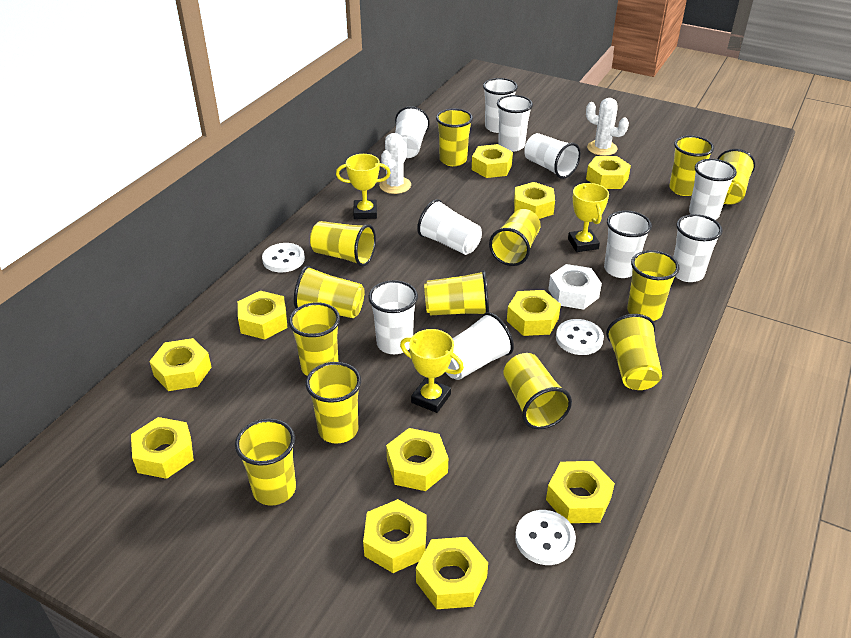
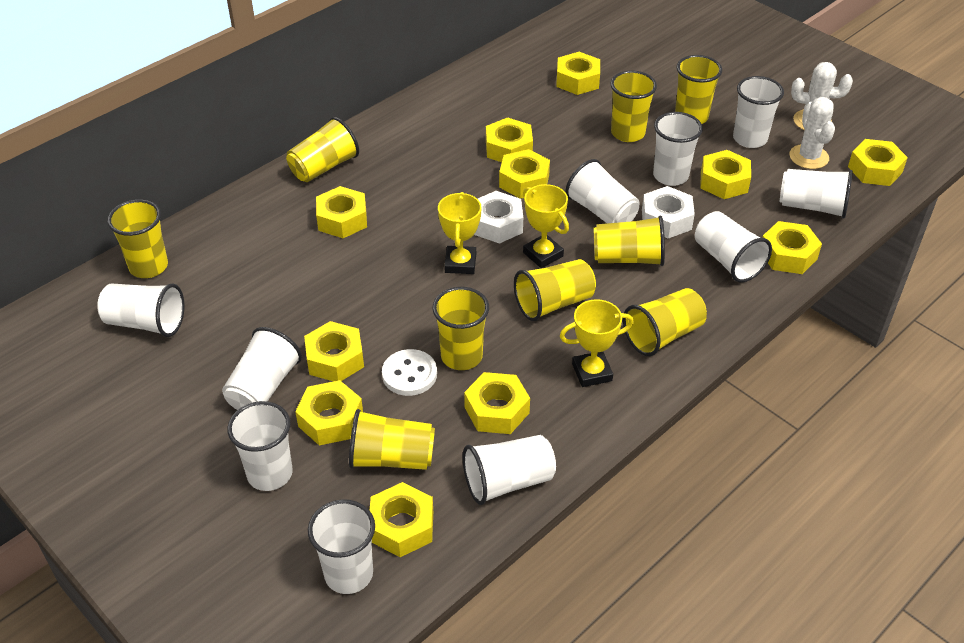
white button: 3 -> 1
white nut: 1 -> 2
yellow cup: 13 -> 9

